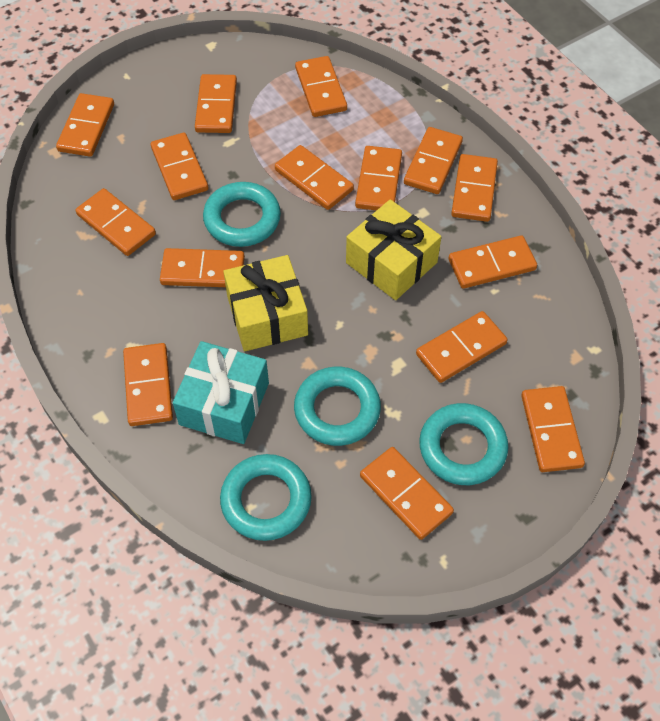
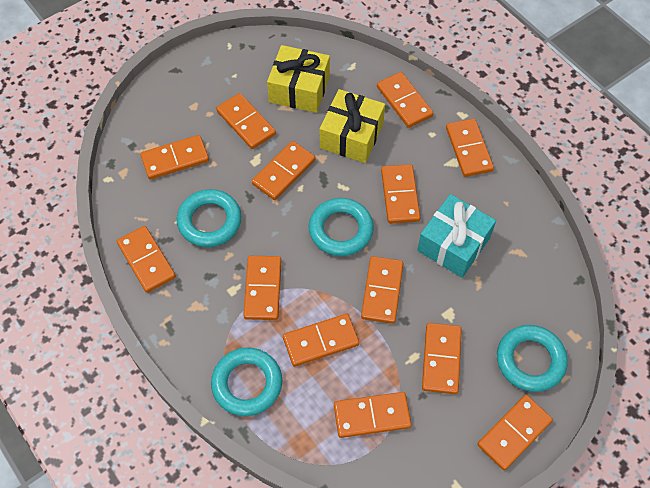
orange domino: 15 -> 13

